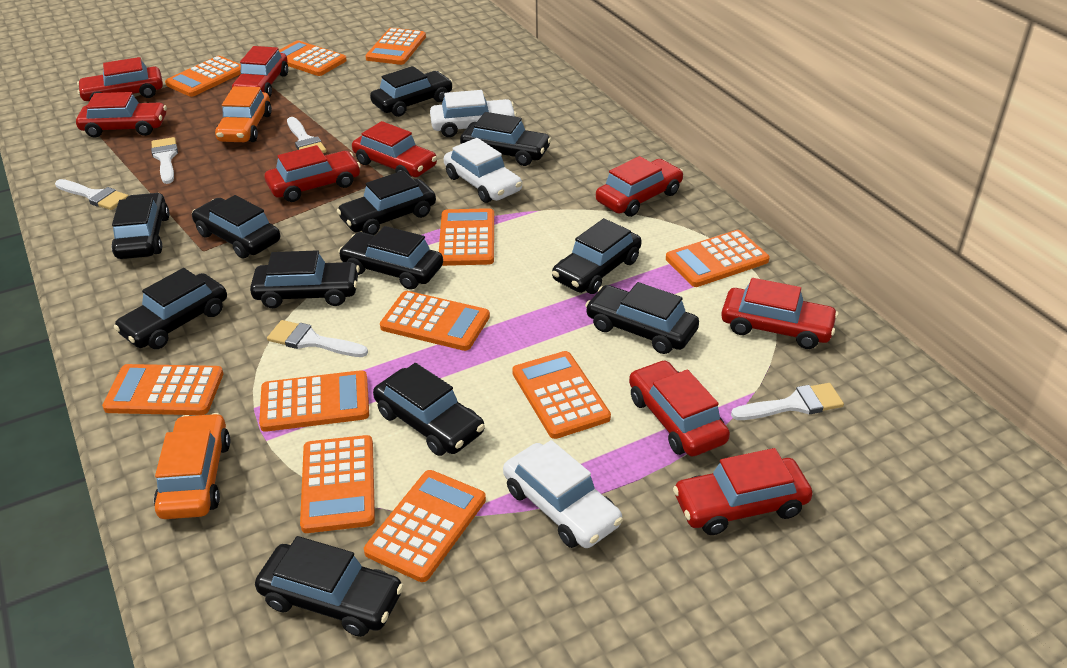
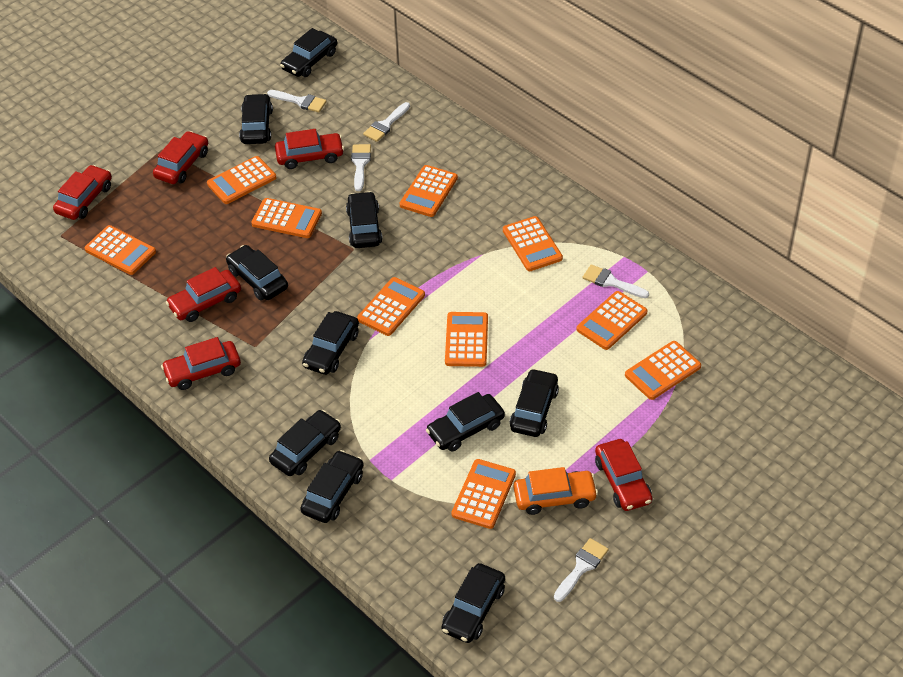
black car: 12 -> 10
orange calculator: 11 -> 10
orange car: 2 -> 1
red car: 9 -> 6
white car: 3 -> 0

